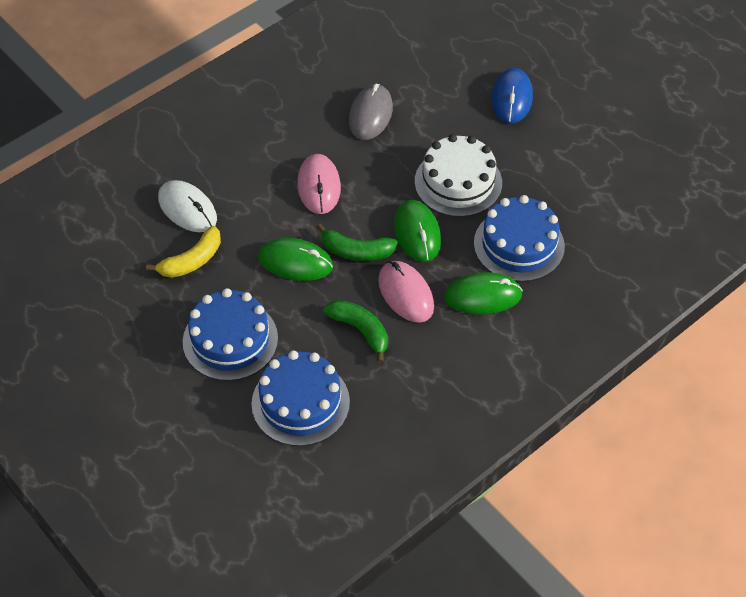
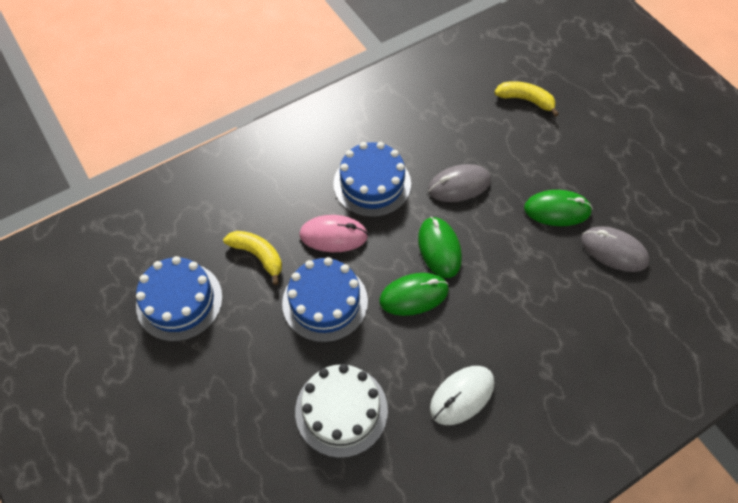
blue mouse: 1 -> 0
green banana: 2 -> 0
grey mouse: 1 -> 2
pink mouse: 2 -> 1
yellow banana: 1 -> 2

